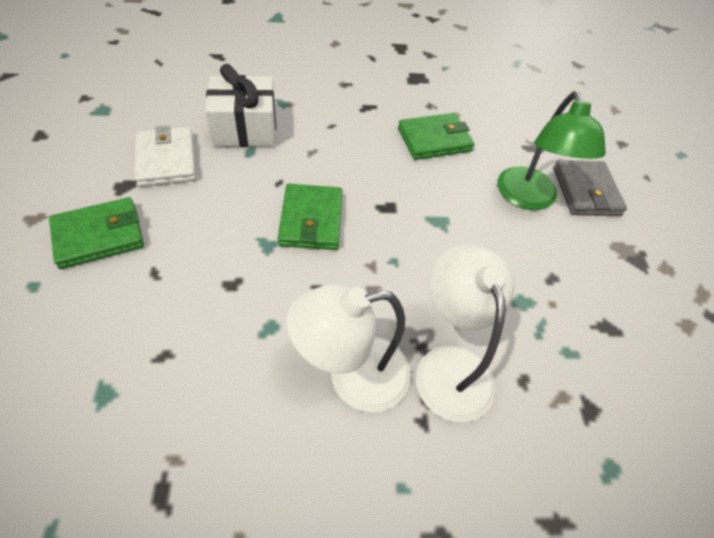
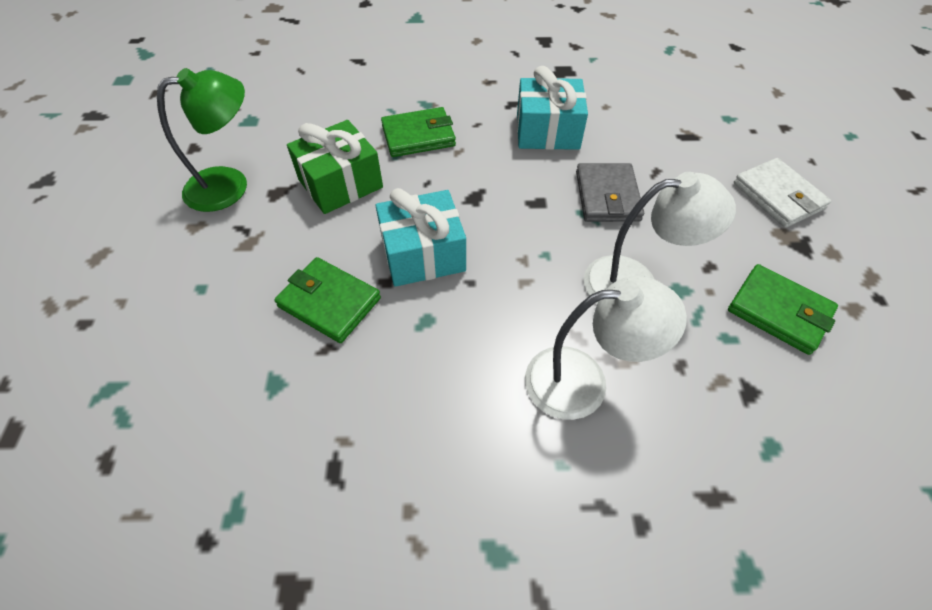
green gift: 0 -> 1
turquoise gift: 0 -> 2
white gift: 1 -> 0

